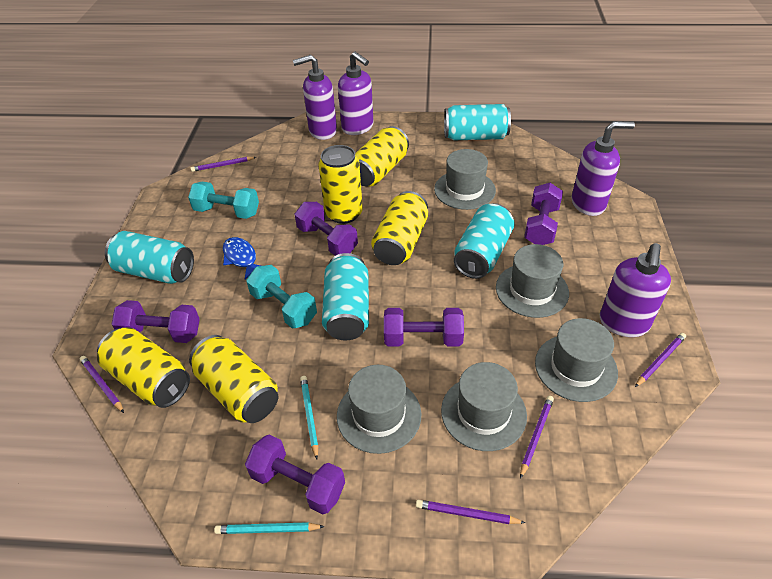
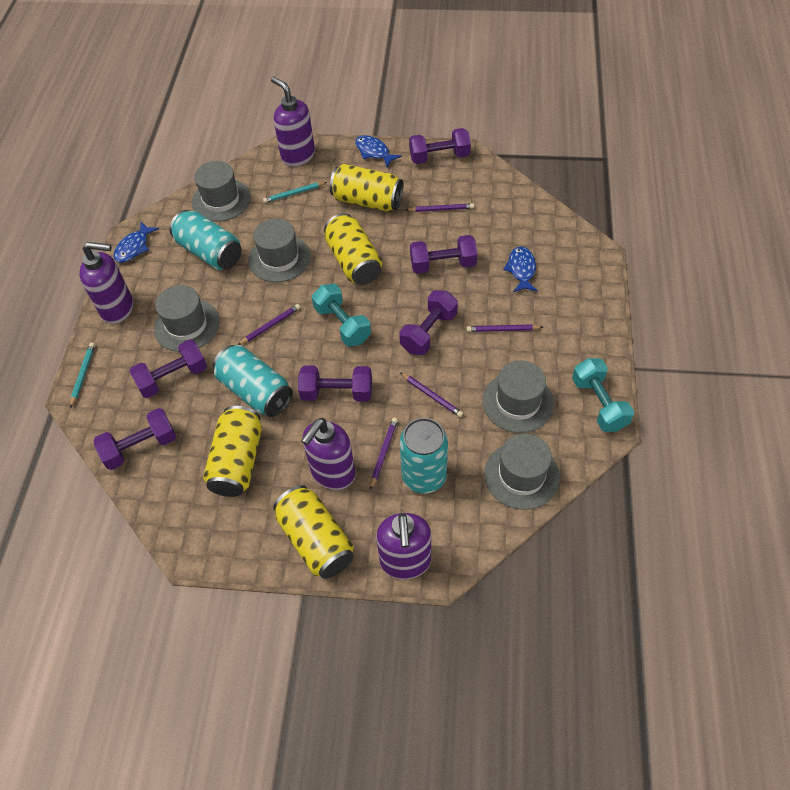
blue fish: 1 -> 3
purple dumbbell: 5 -> 6
turquoise can: 4 -> 3
yellow can: 5 -> 4

